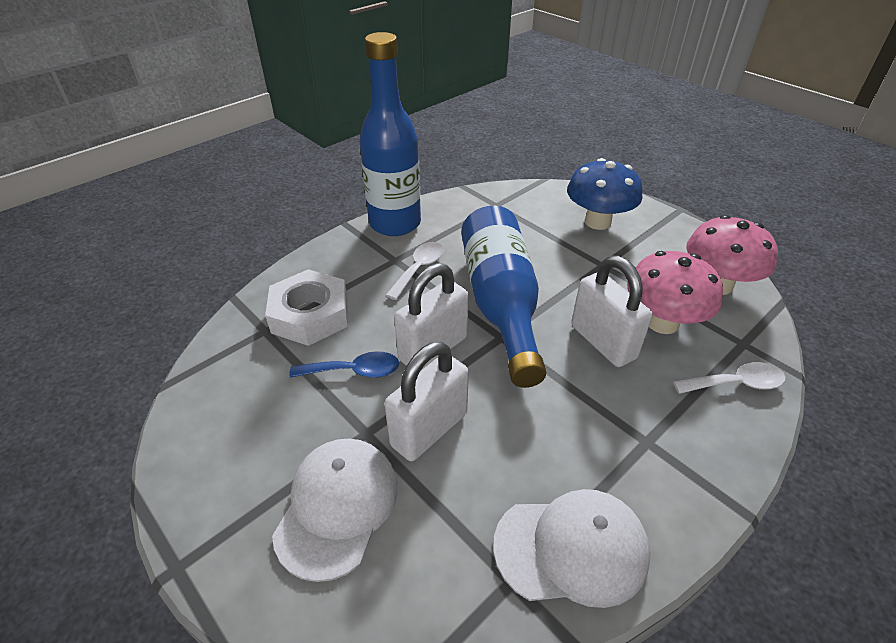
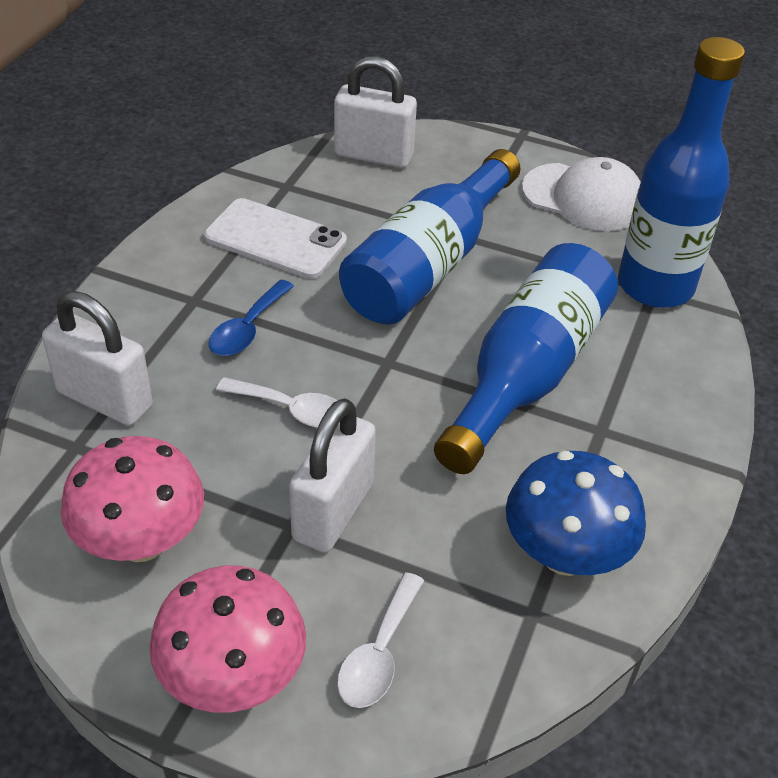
blue bottle: 2 -> 3
white cap: 2 -> 1
white nut: 1 -> 0
white phone: 0 -> 1

